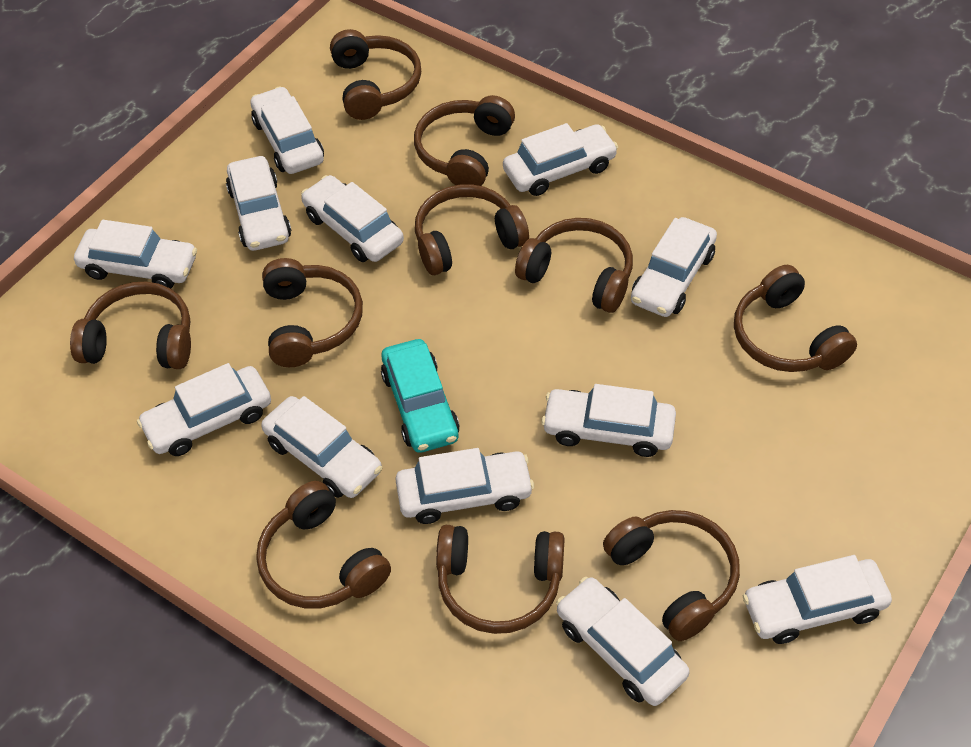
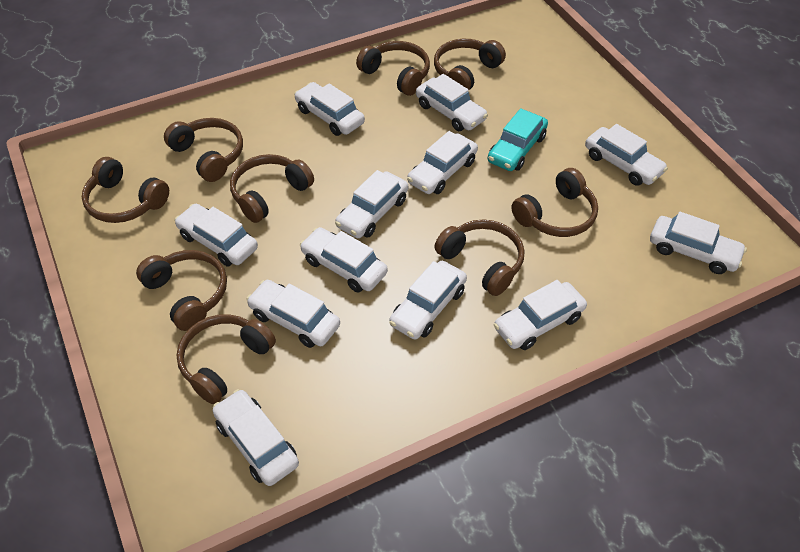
brown headphones: 10 -> 9

